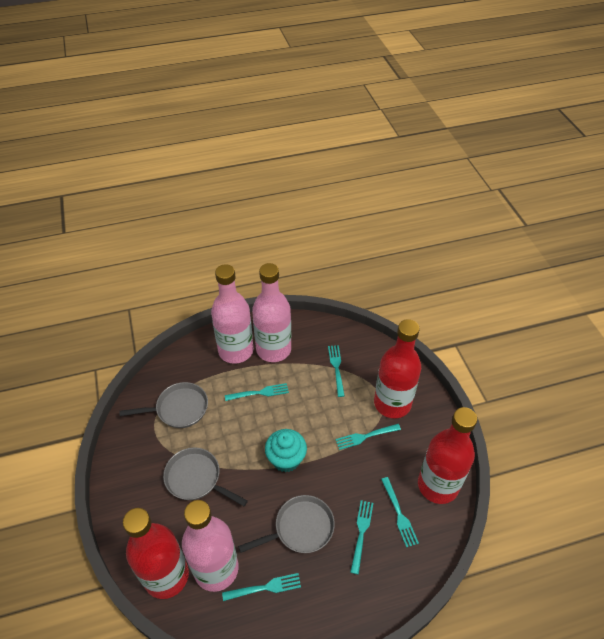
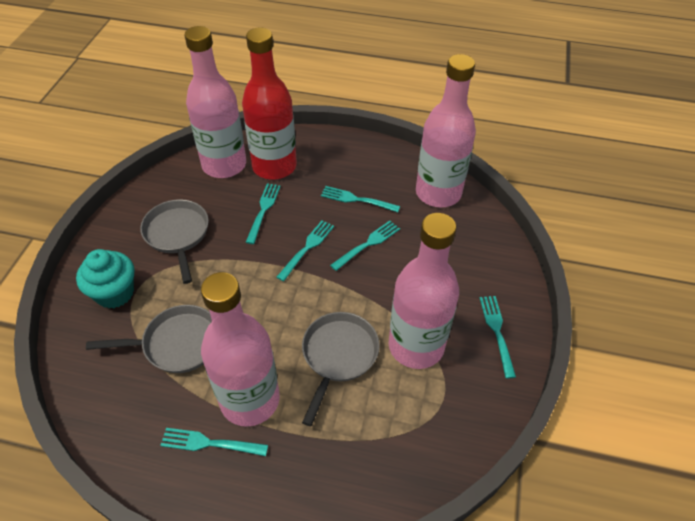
pink bottle: 3 -> 4
red bottle: 3 -> 1

